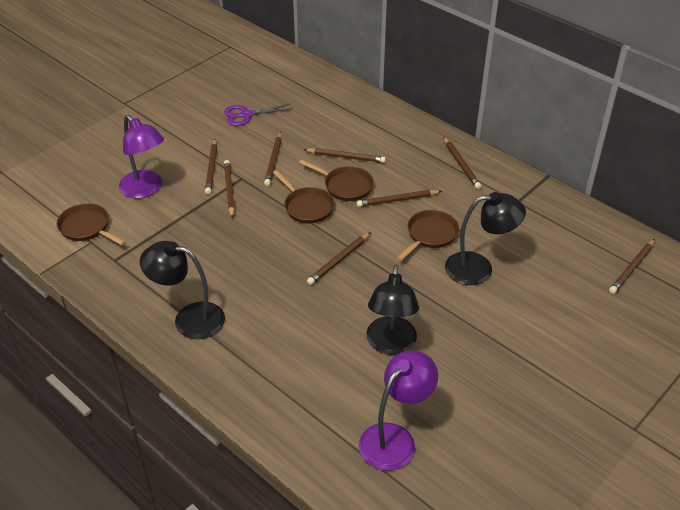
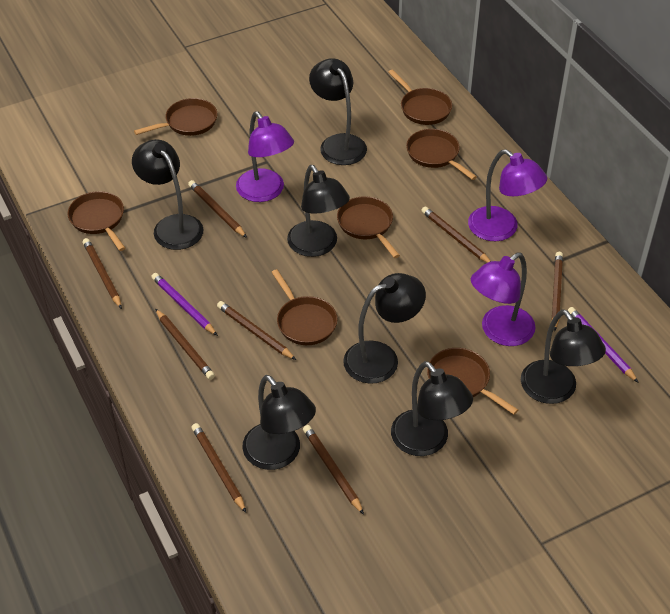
black lamp: 3 -> 7
brown pan: 4 -> 7
purple lamp: 2 -> 3
purple pencil: 0 -> 2
purple scissors: 1 -> 0

